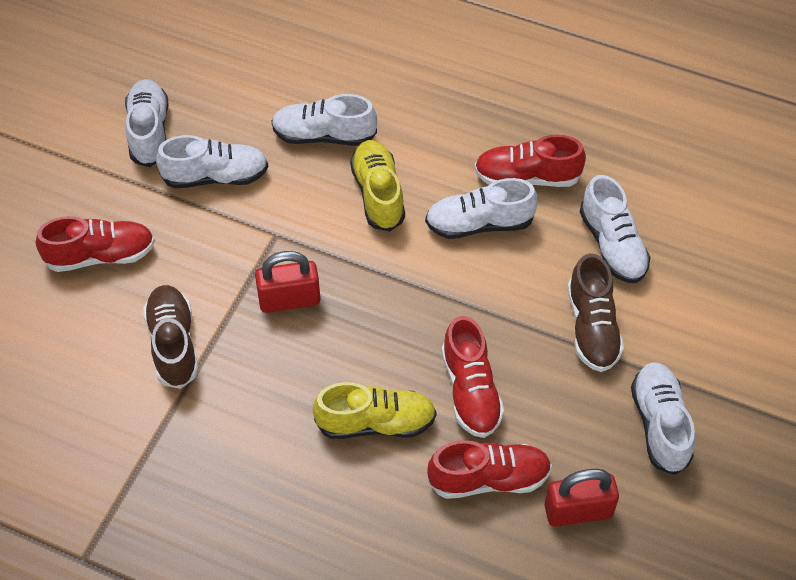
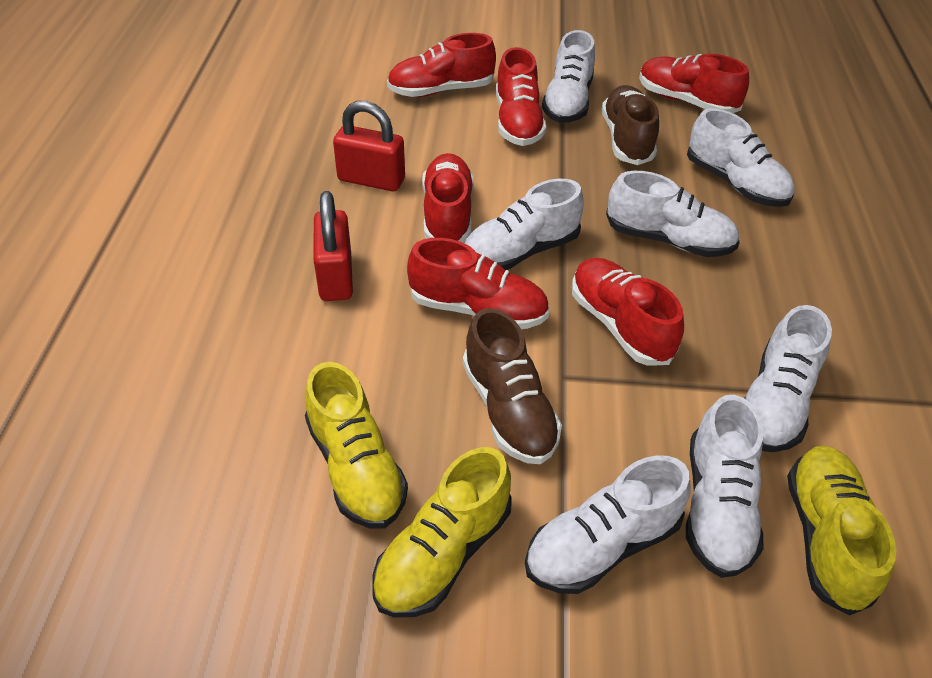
red shoe: 4 -> 6
white shoe: 6 -> 7
yellow shoe: 2 -> 3

